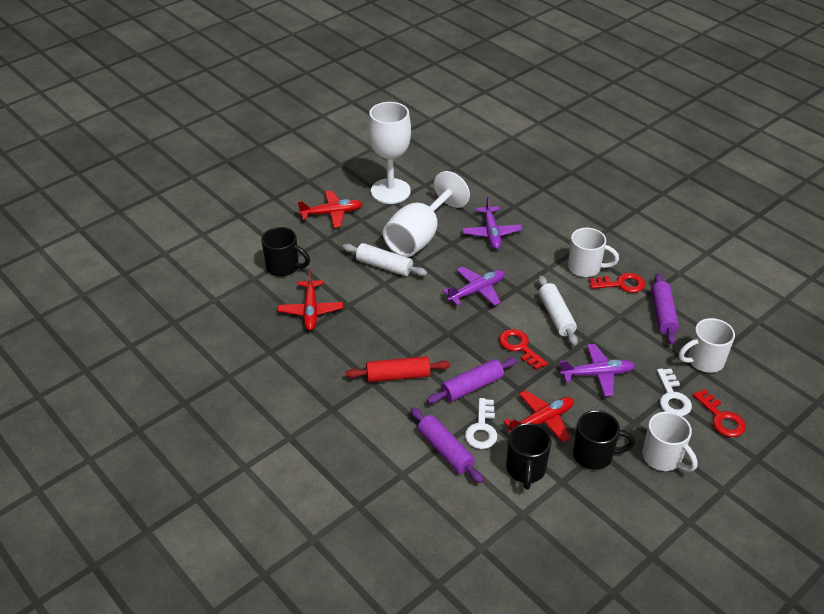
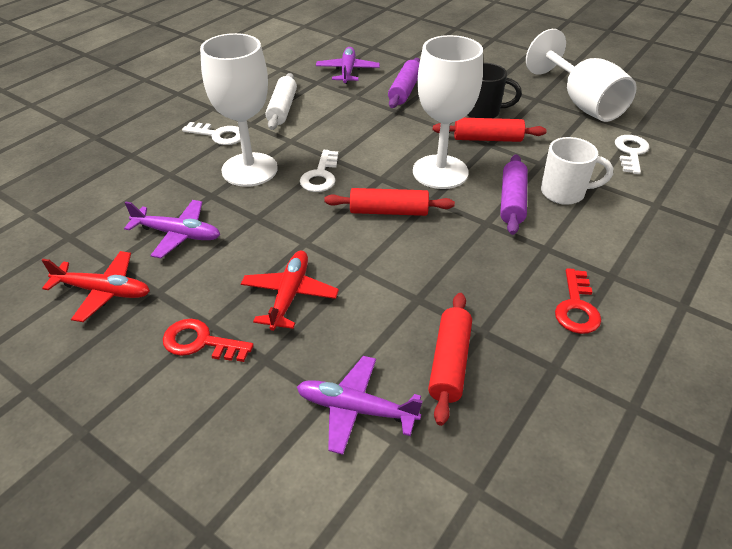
black mug: 3 -> 1
purple rolling pin: 3 -> 2
red key: 3 -> 2
red plane: 3 -> 2
red rolling pin: 1 -> 3
white goblet: 2 -> 3
white key: 2 -> 3
white mug: 3 -> 1
white rolling pin: 2 -> 1

